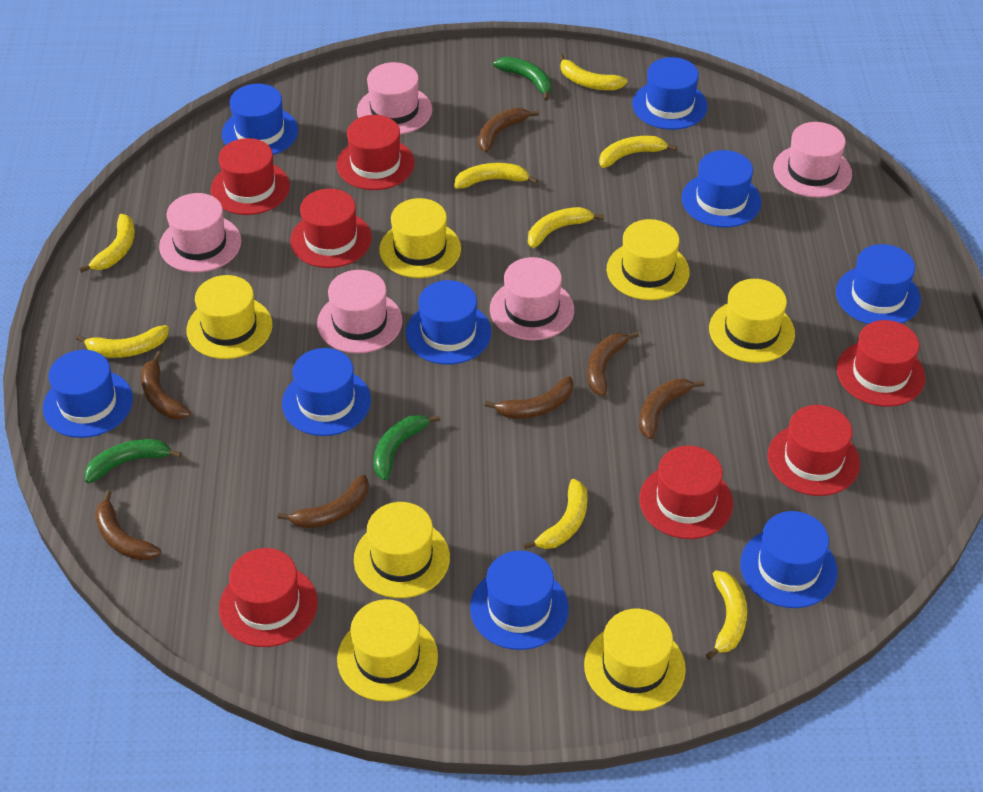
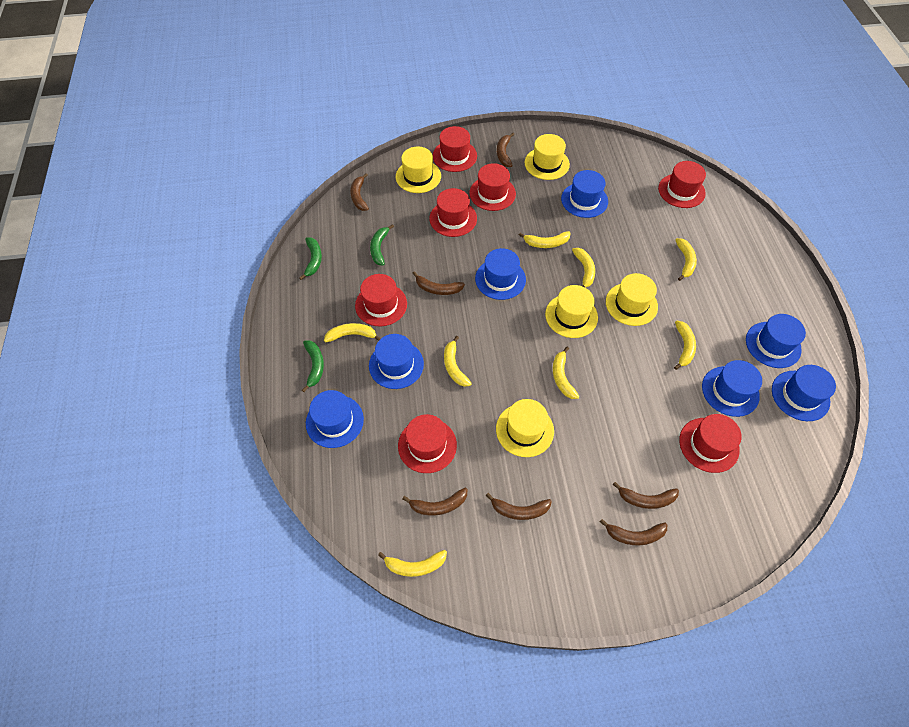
blue hat: 9 -> 7
pink hat: 5 -> 0
yellow hat: 7 -> 5

